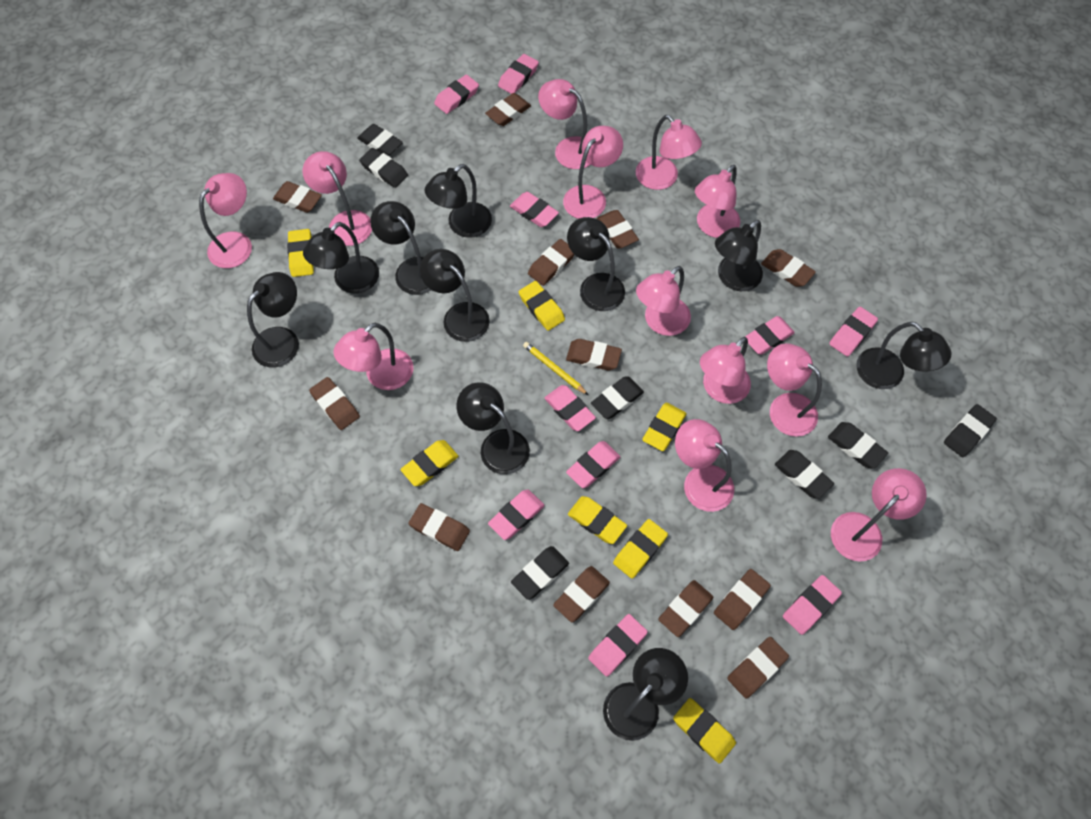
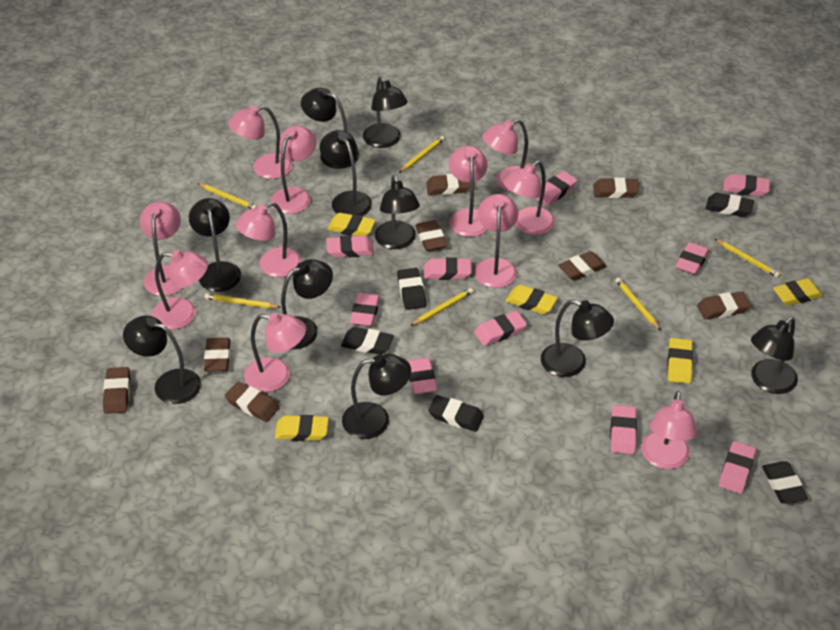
black eraser: 7 -> 5
brown eraser: 12 -> 8
pink lamp: 12 -> 11
yellow eraser: 7 -> 5
yellow pencil: 1 -> 6

